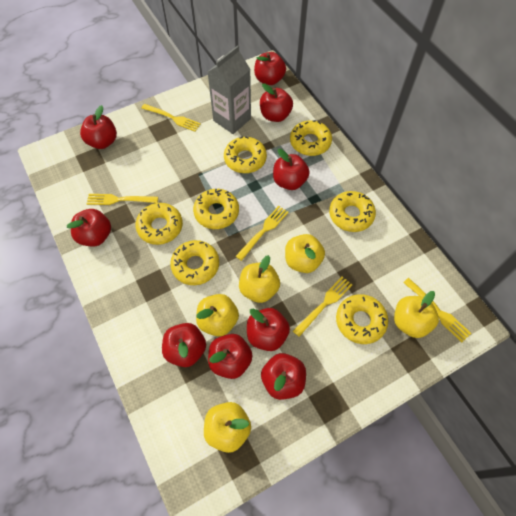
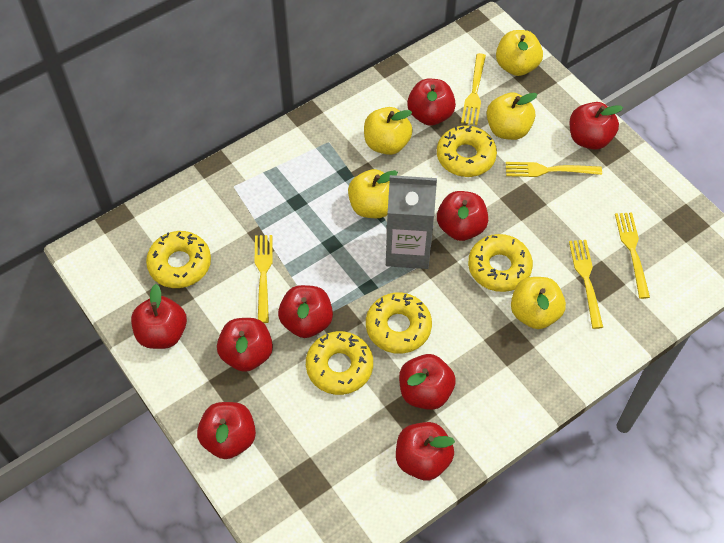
yellow donut: 7 -> 5

